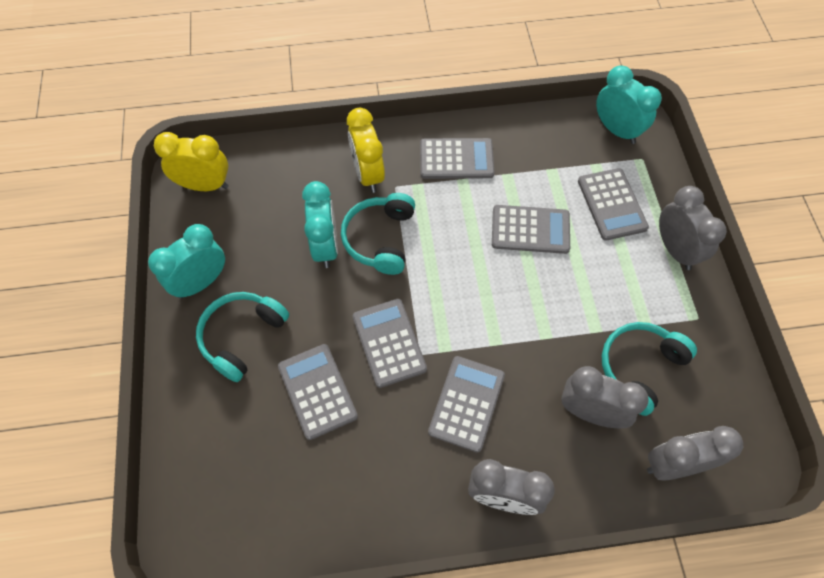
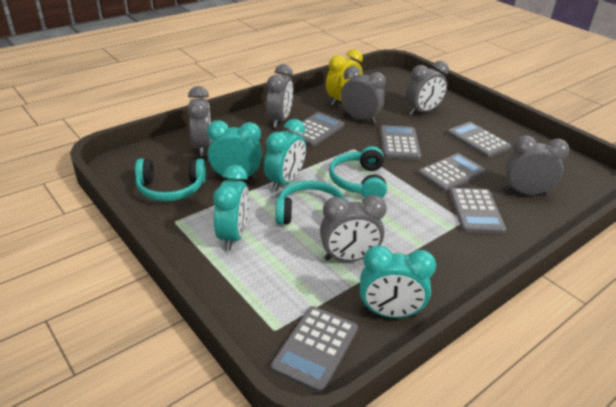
grey clock: 4 -> 6
turquoise clock: 3 -> 4
yellow clock: 2 -> 1

